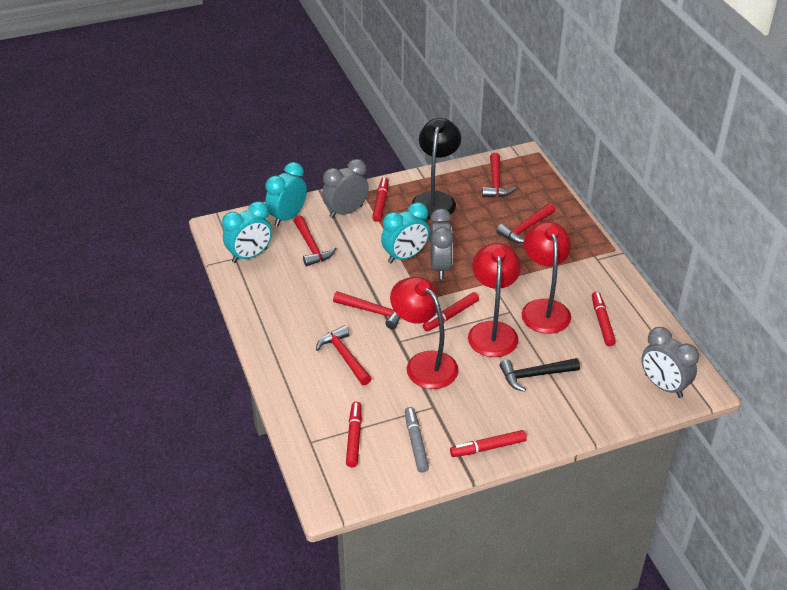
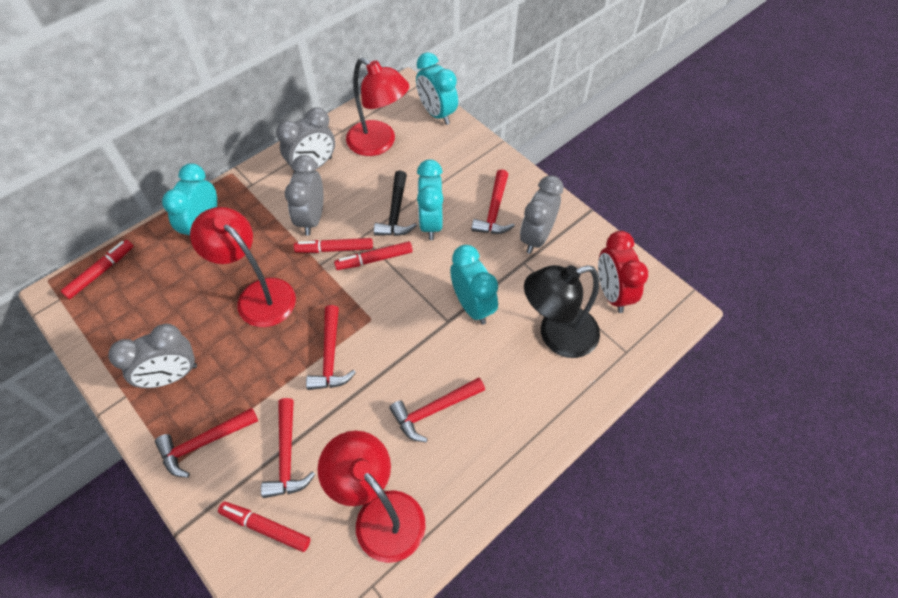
grey clock: 3 -> 4
grey marker: 1 -> 0
red clock: 0 -> 1
red marker: 5 -> 4
turquoise clock: 3 -> 4

